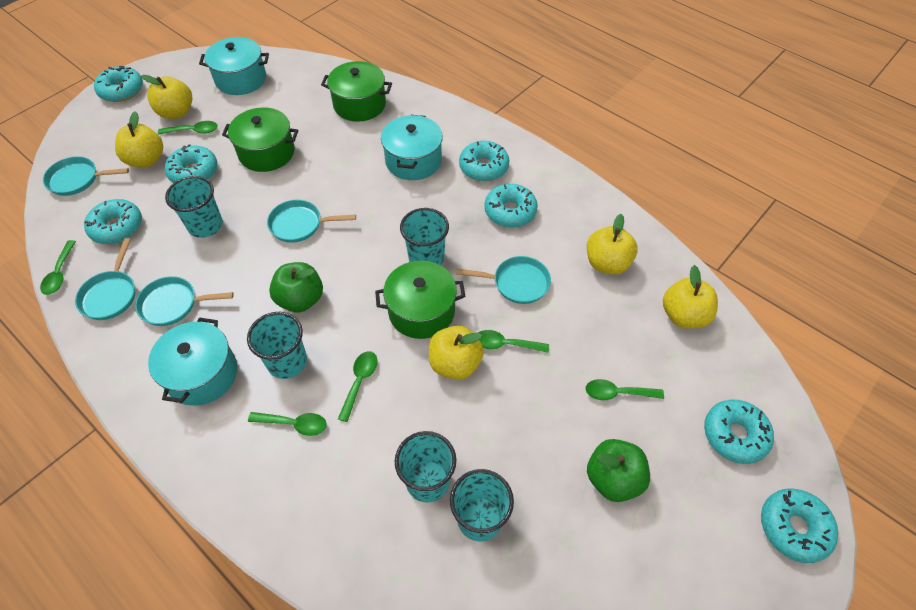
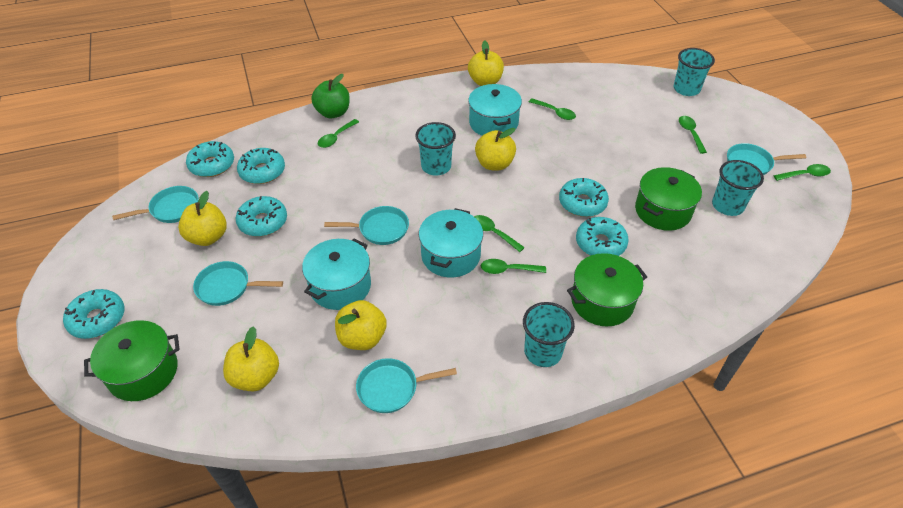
green apple: 2 -> 1
turquoise cup: 5 -> 4
turquoise donut: 7 -> 6

